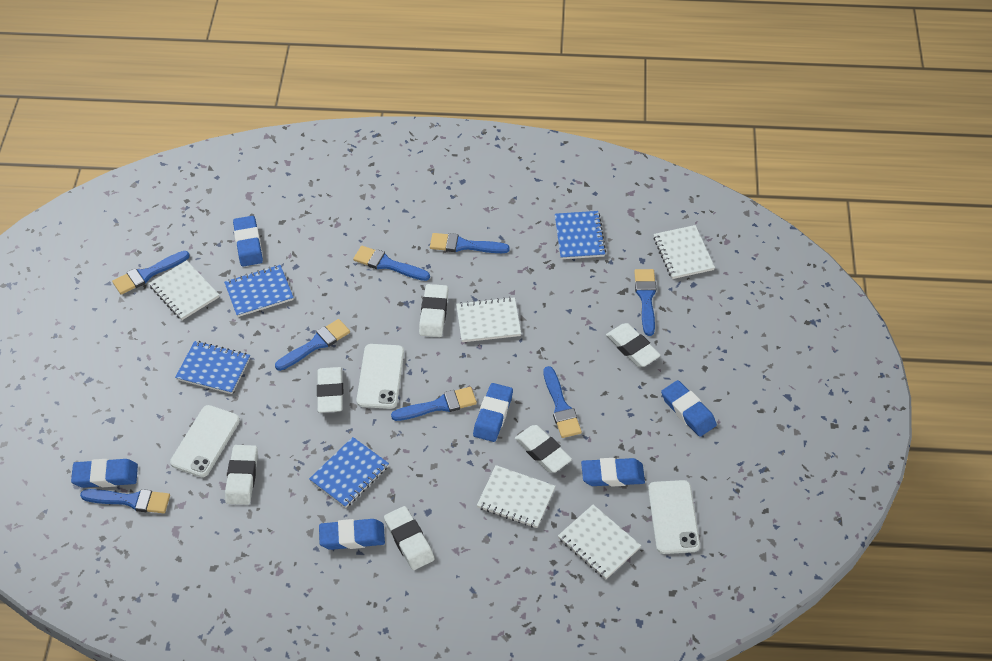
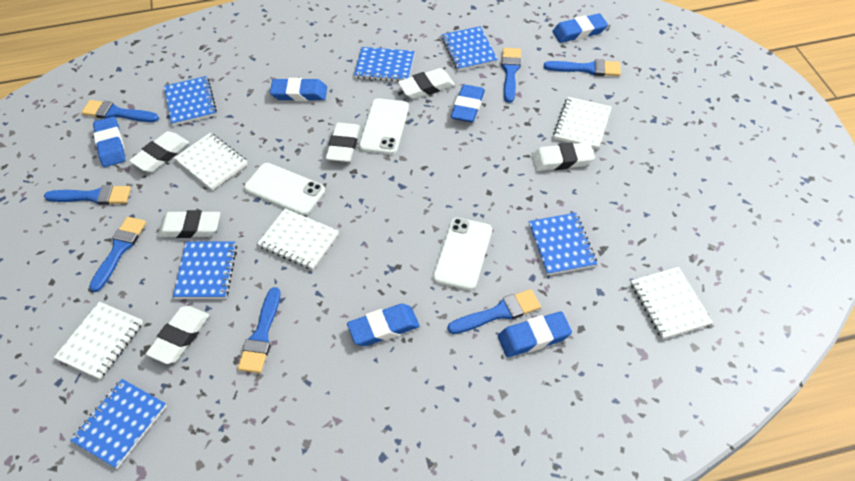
blue brush: 8 -> 7
blue notebook: 4 -> 6

